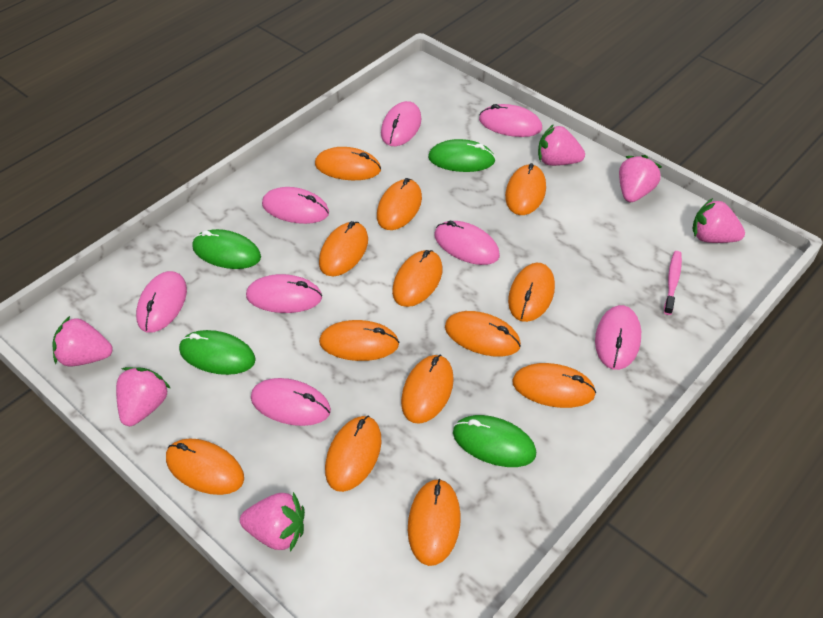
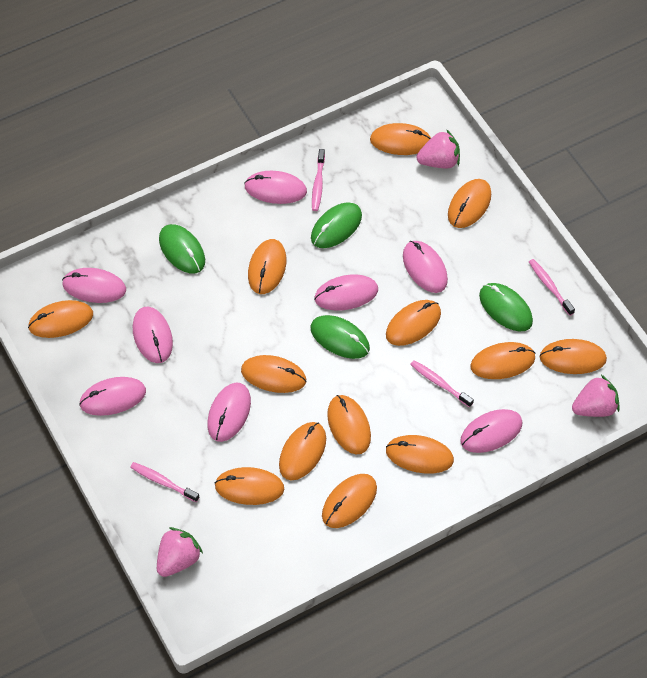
pink strawberry: 6 -> 3
pink toothbrush: 1 -> 4

